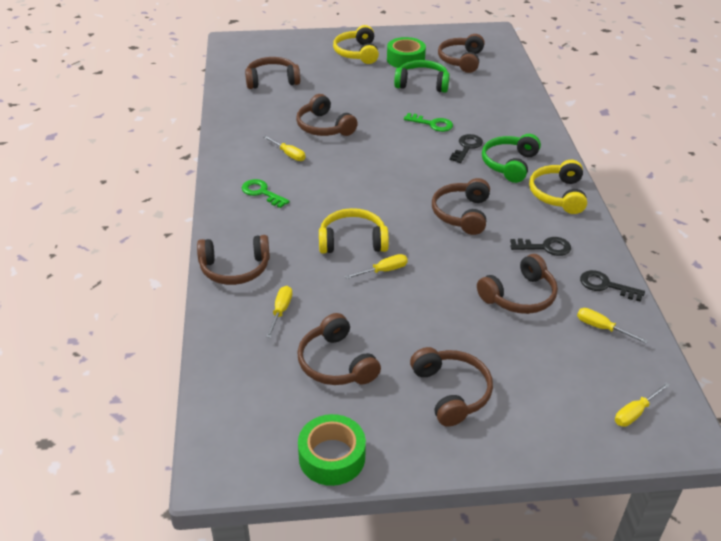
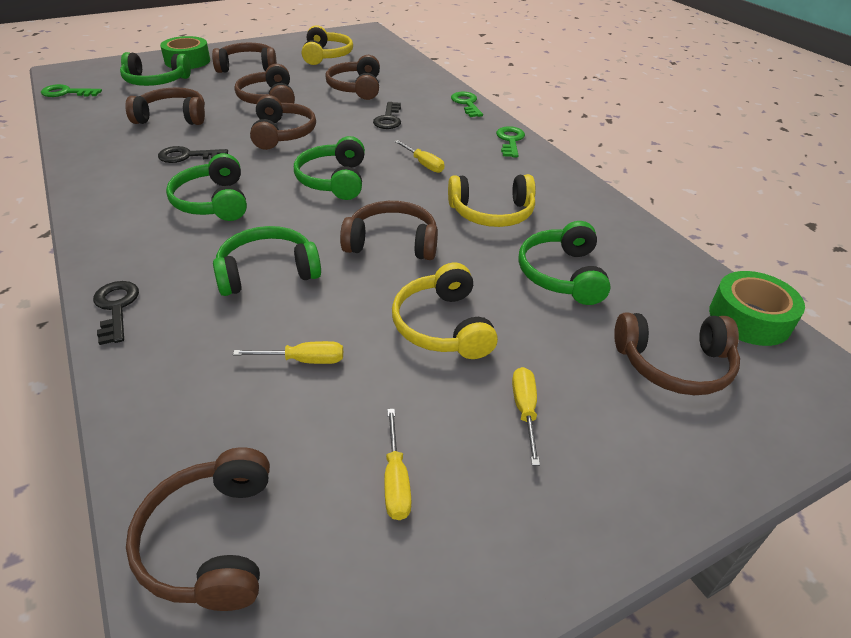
green headphones: 2 -> 5
green key: 2 -> 3
yellow screwdriver: 5 -> 4

